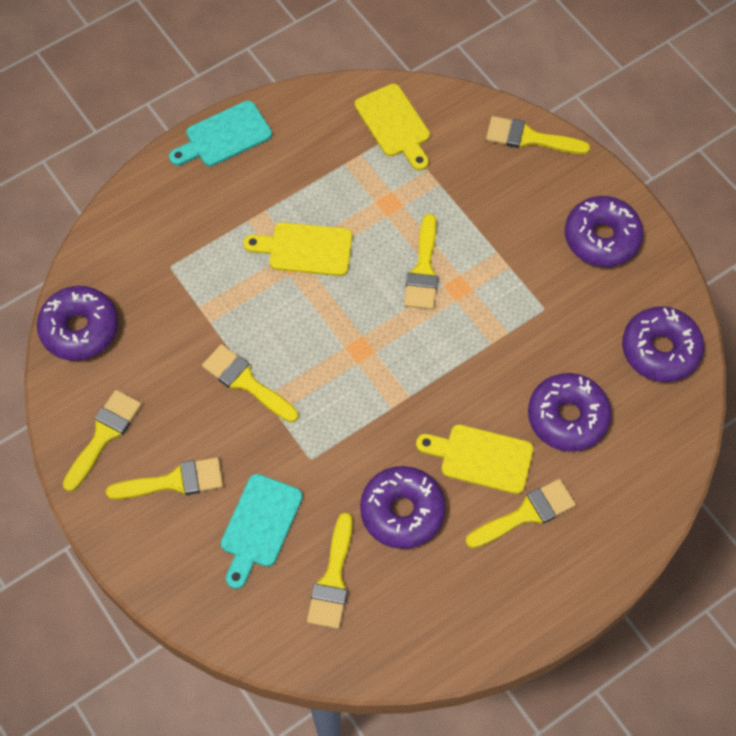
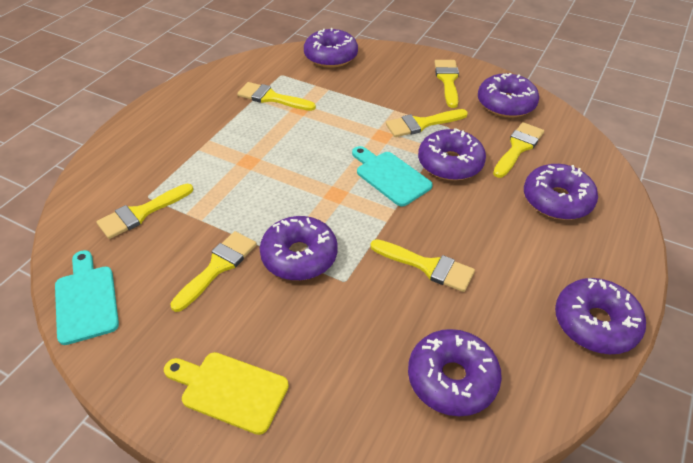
purple donut: 5 -> 7
yellow cutting board: 3 -> 1

